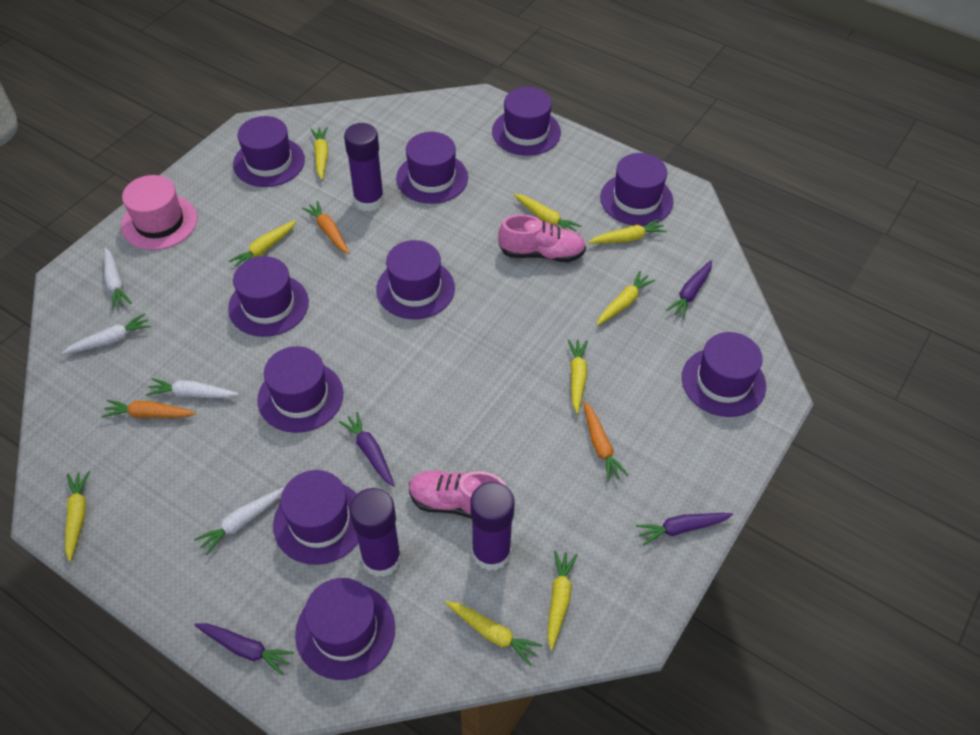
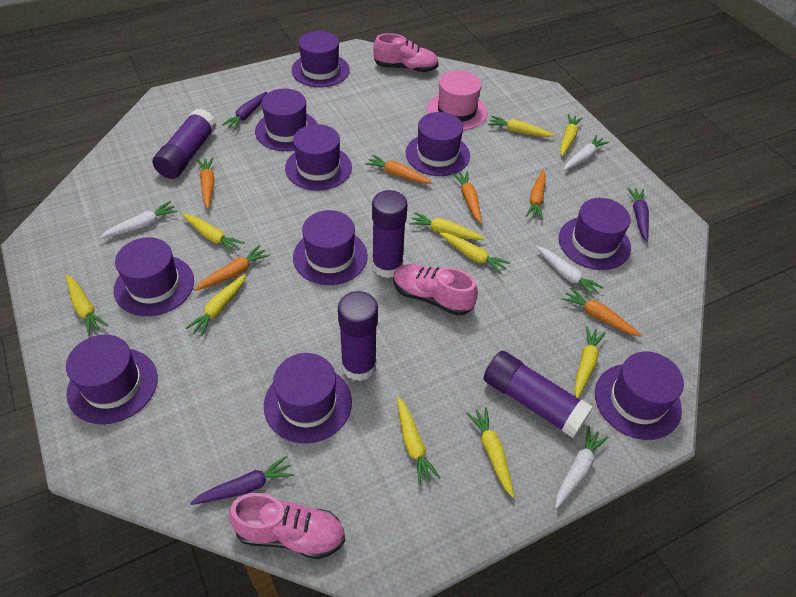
orange carrot: 3 -> 6
pink shoe: 2 -> 3
purple carrot: 4 -> 3
purple glue stick: 3 -> 4
yellow carrot: 9 -> 10

